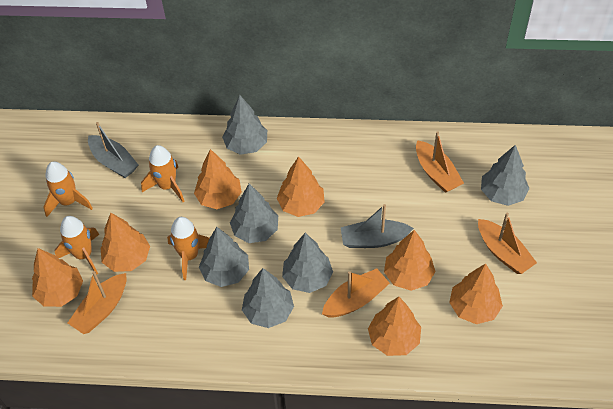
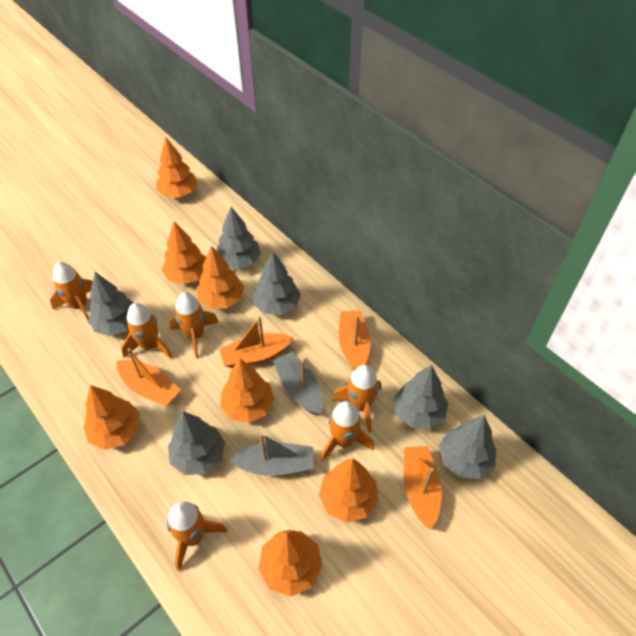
orange rocket: 4 -> 6

